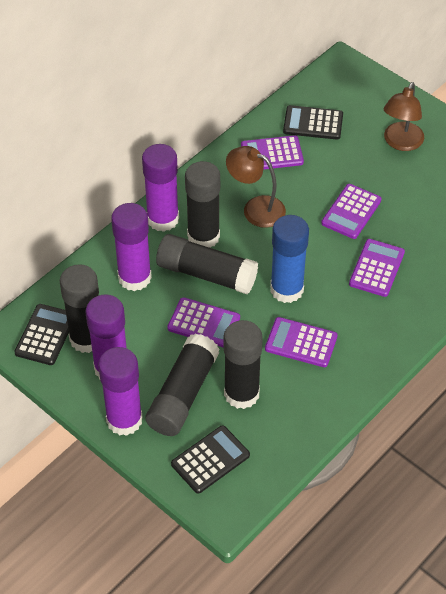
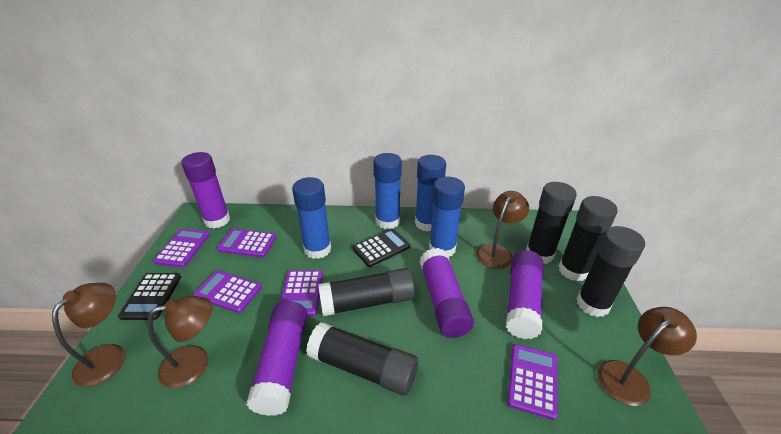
black calculator: 3 -> 2
blue glue stick: 1 -> 4
brown lamp: 2 -> 4

